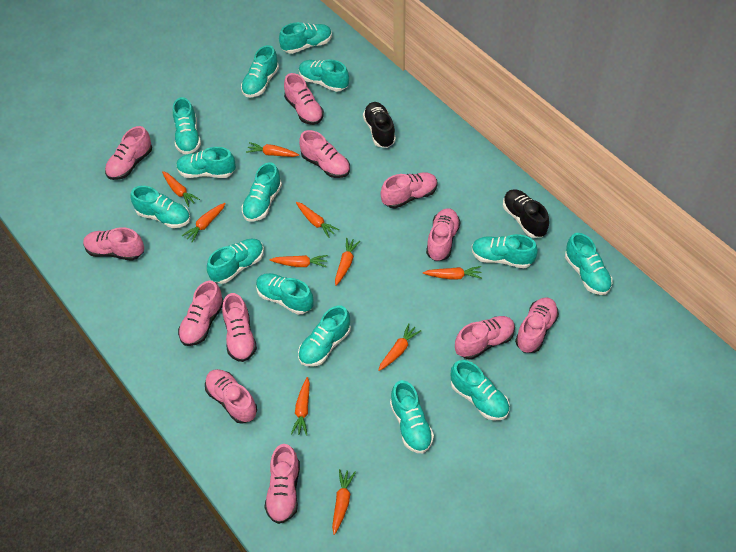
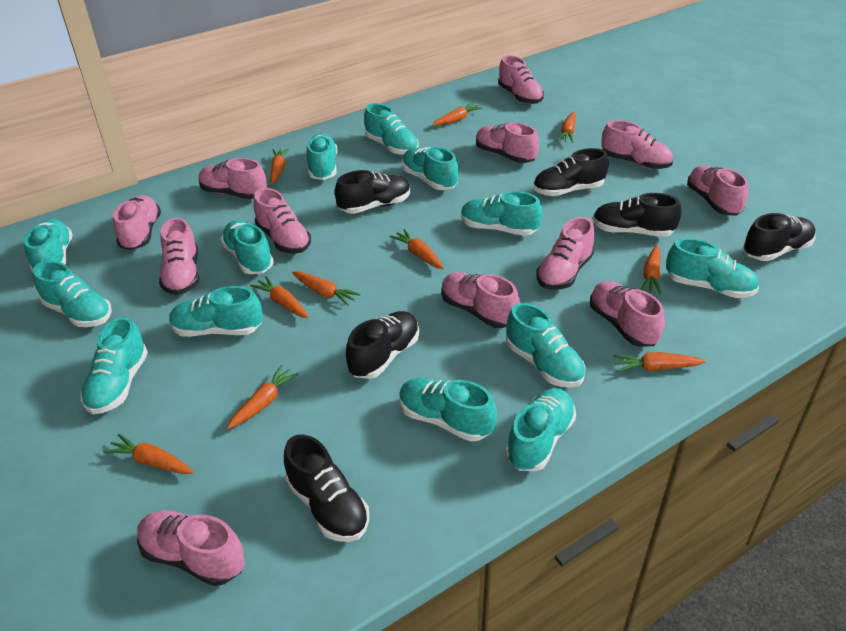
black shoe: 2 -> 6
turquoise shoe: 14 -> 13

